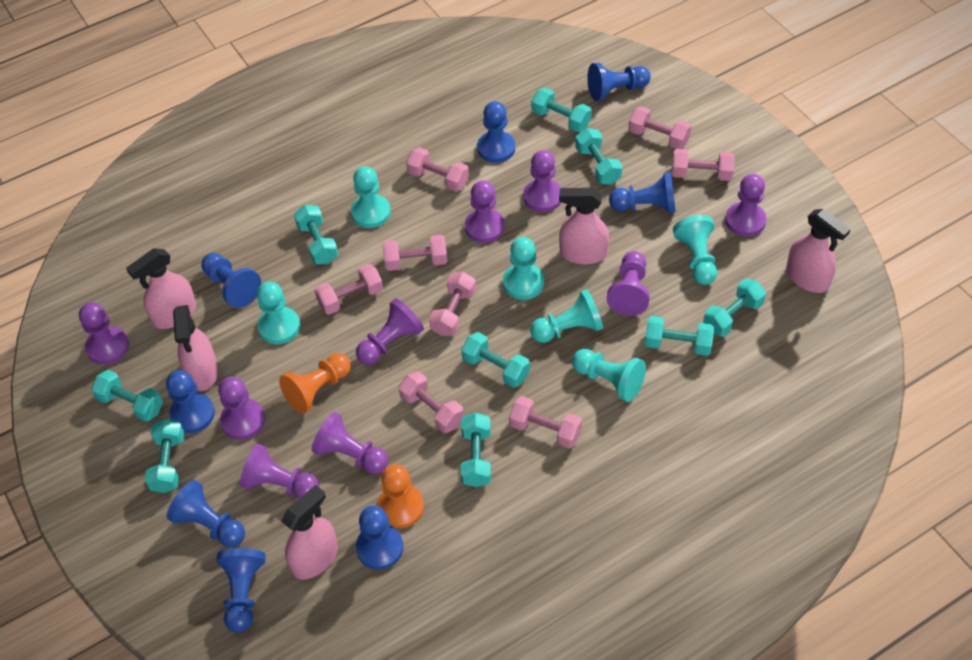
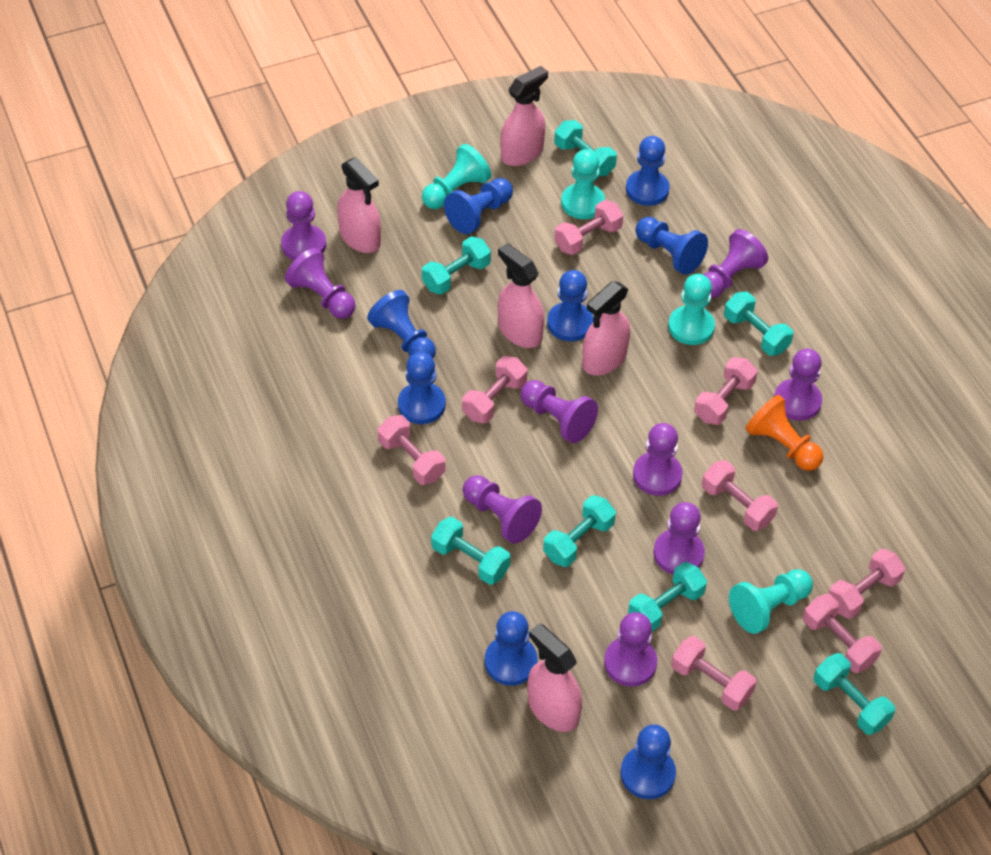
orange pawn: 2 -> 1
turquoise dumbbell: 9 -> 7
turquoise pawn: 6 -> 4

